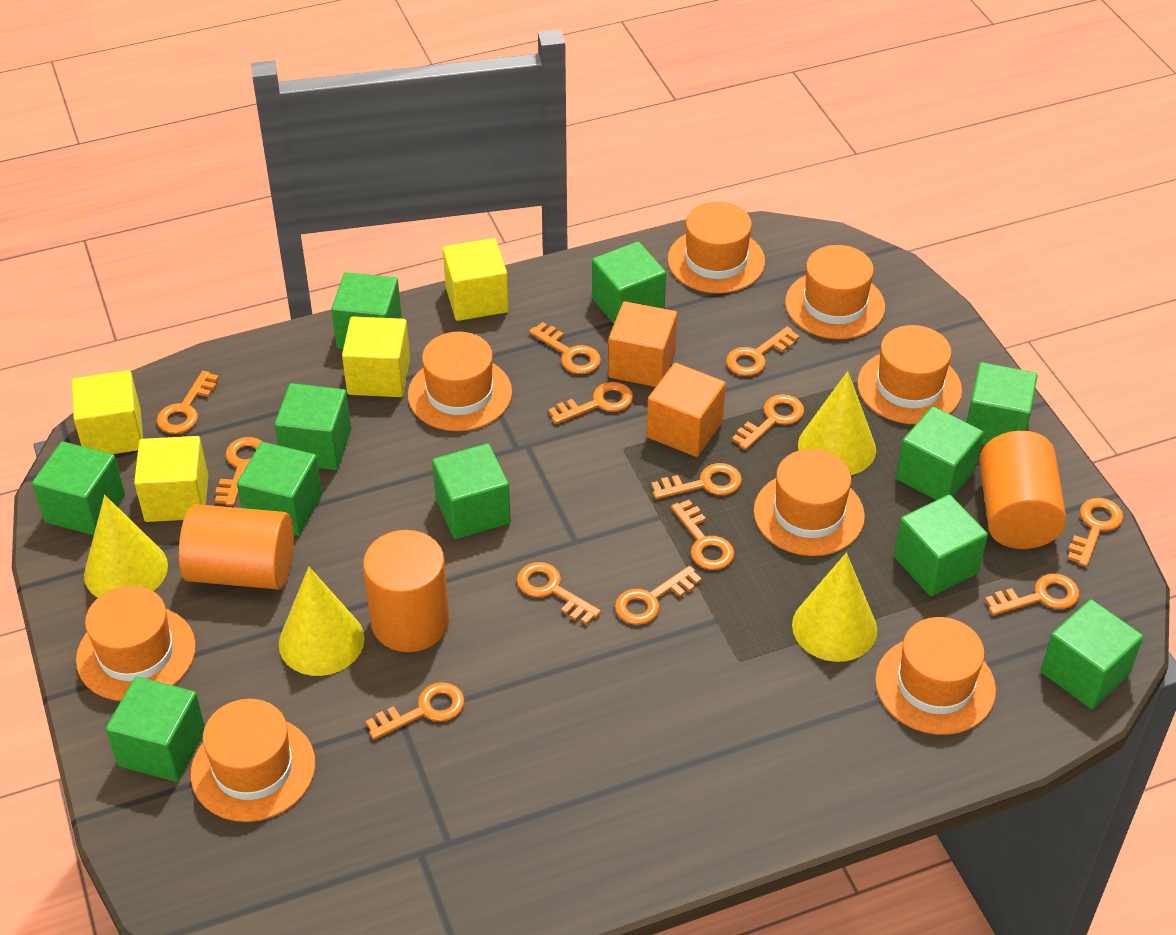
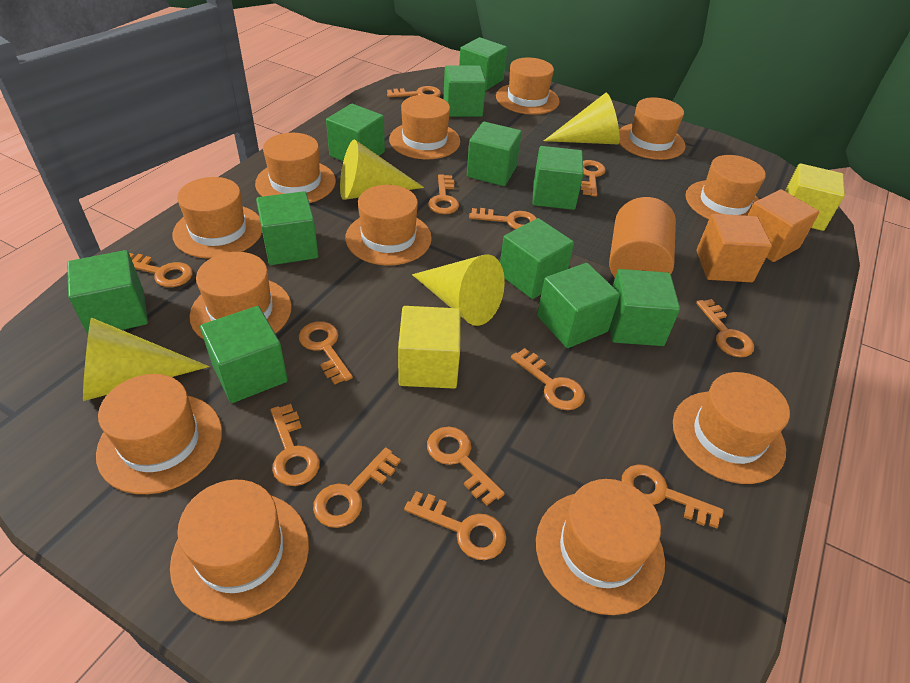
orange cylinder: 3 -> 1
orange hat: 8 -> 12
yellow cube: 4 -> 2

